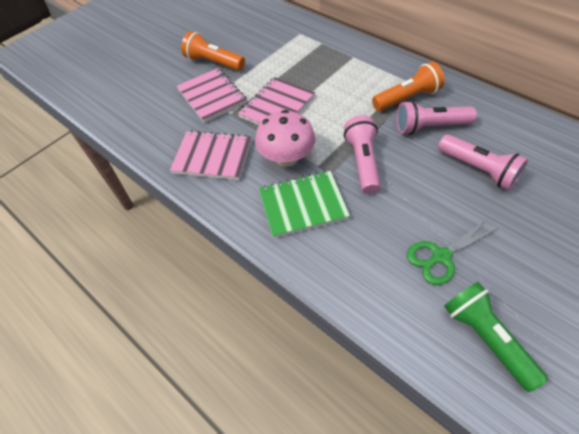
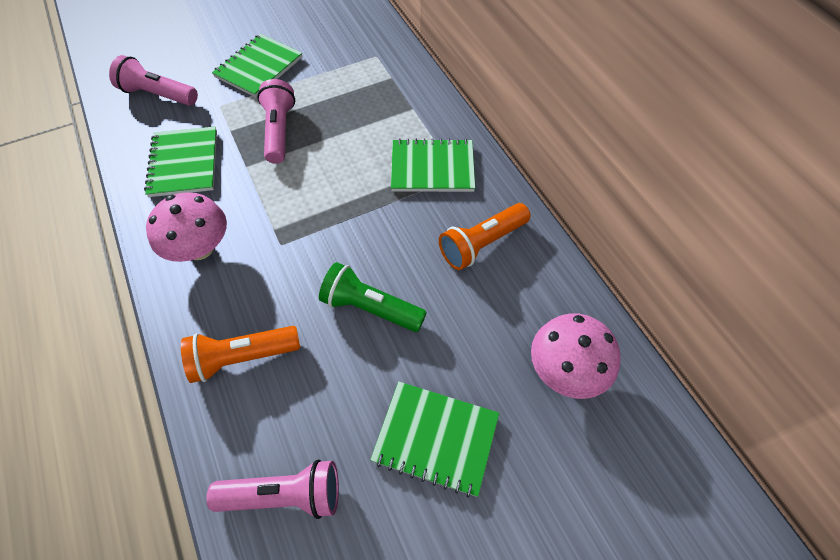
green notebook: 1 -> 4
green scissors: 1 -> 0
pink mushroom: 1 -> 2
pink notebook: 3 -> 0

